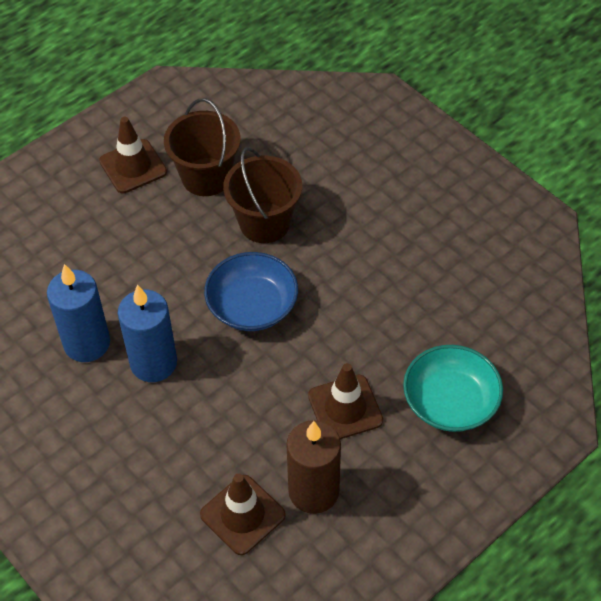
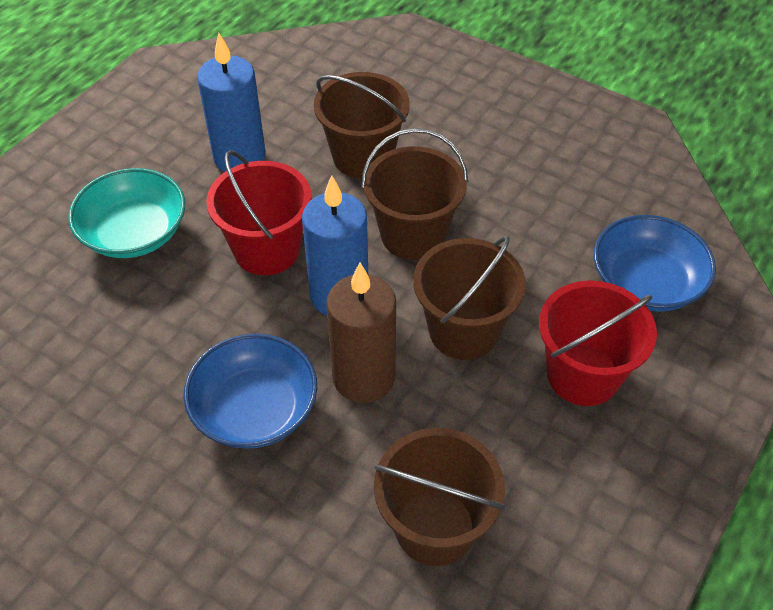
blue bowl: 1 -> 2
brown bucket: 2 -> 4
brown traffic cone: 3 -> 0
red bucket: 0 -> 2

